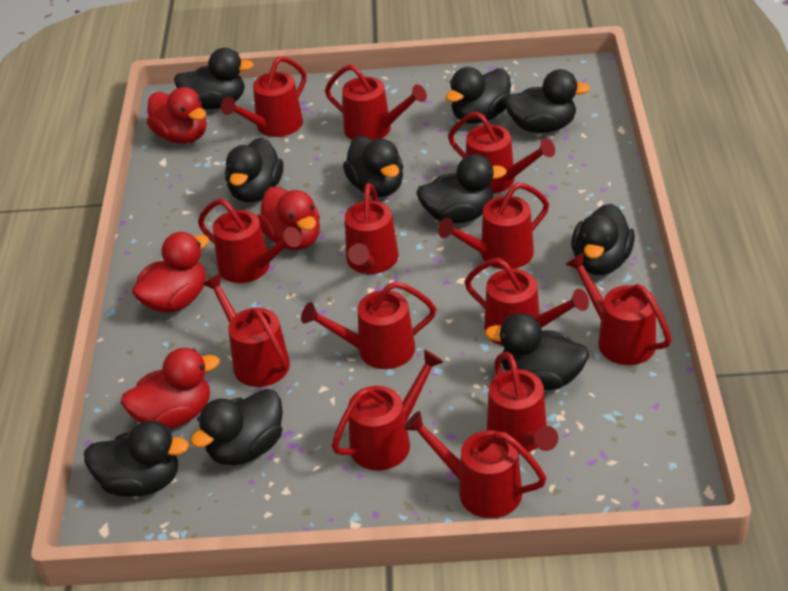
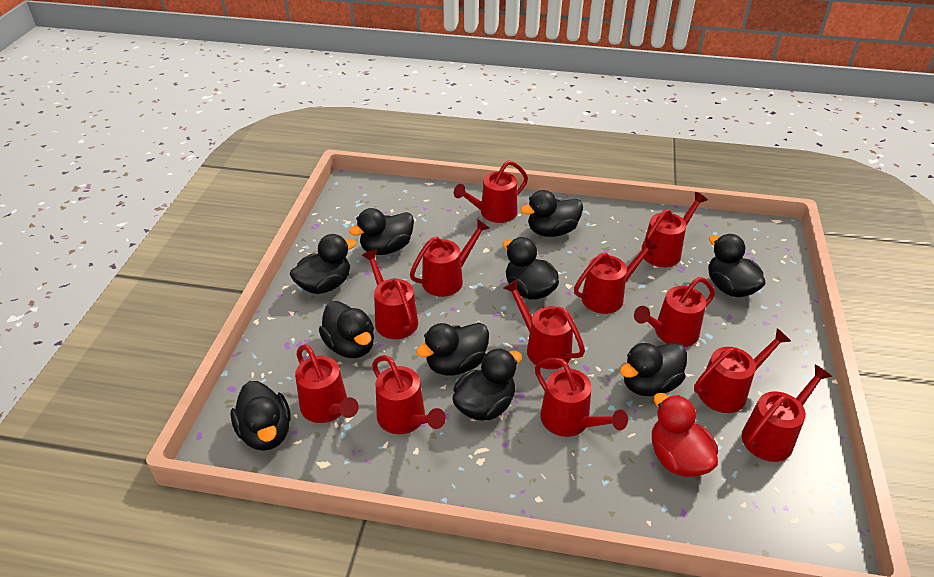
red duck: 4 -> 1
red watering can: 13 -> 12

